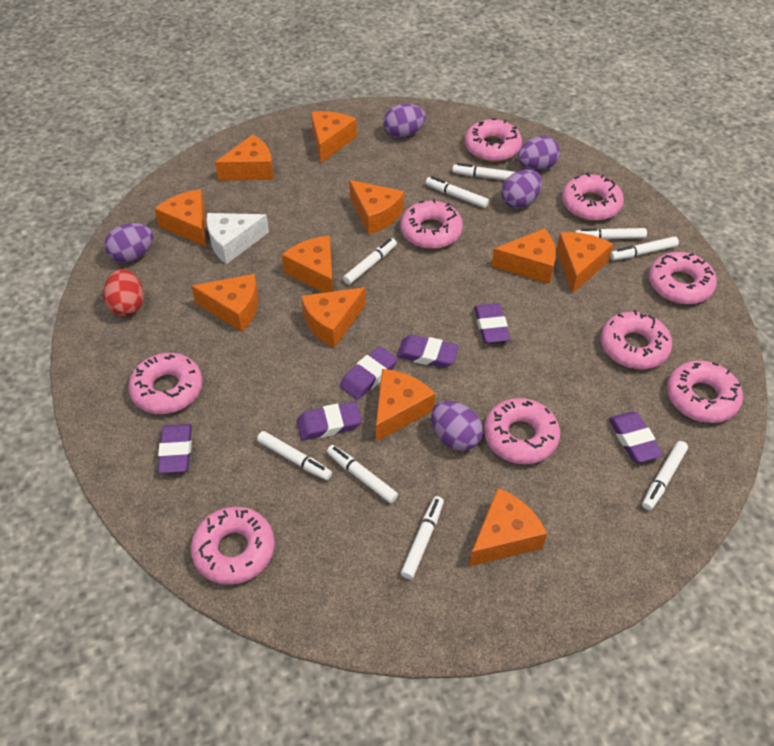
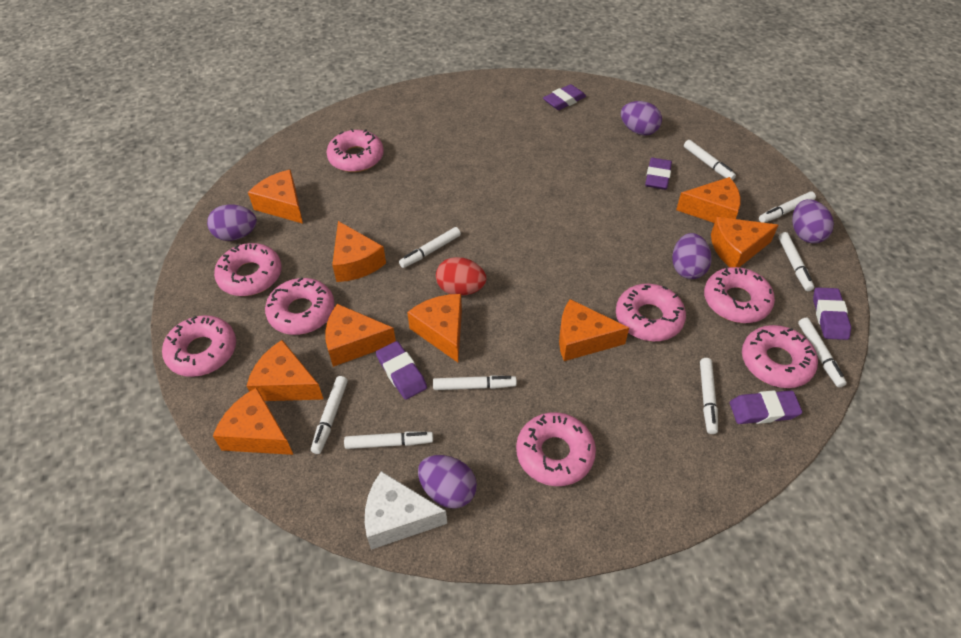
orange cheese: 11 -> 9
pink donut: 9 -> 8
purple eraser: 6 -> 5

